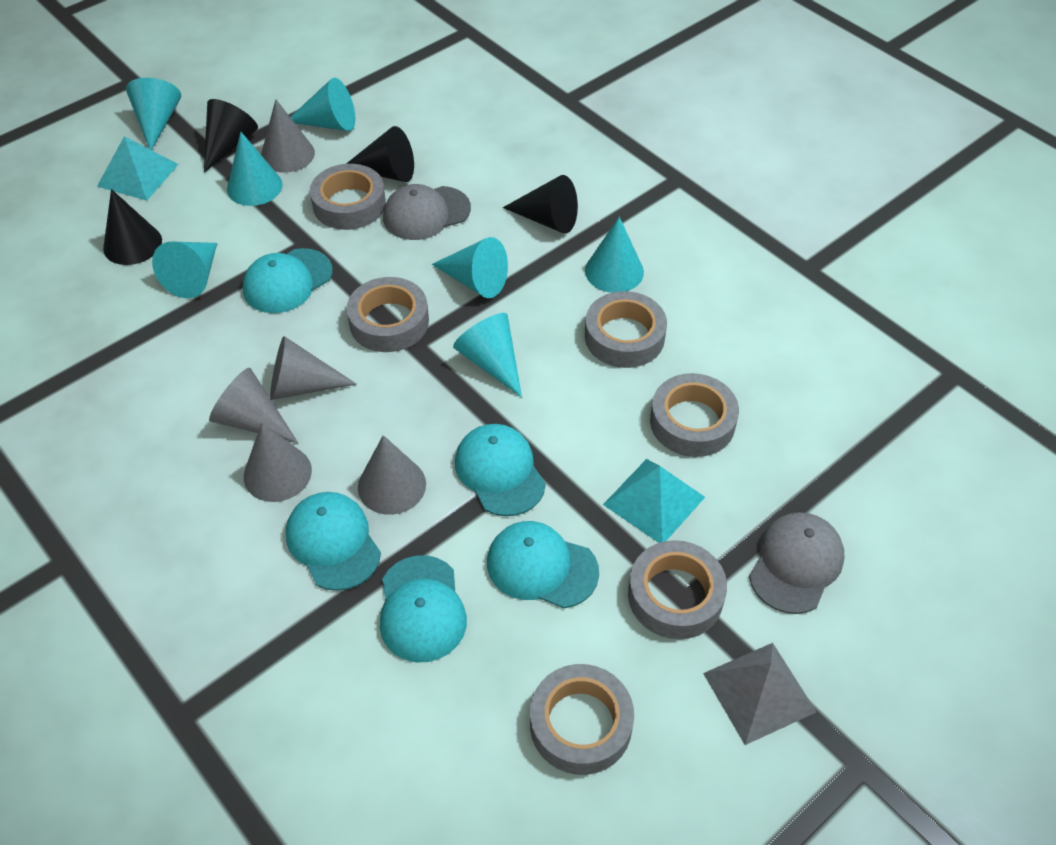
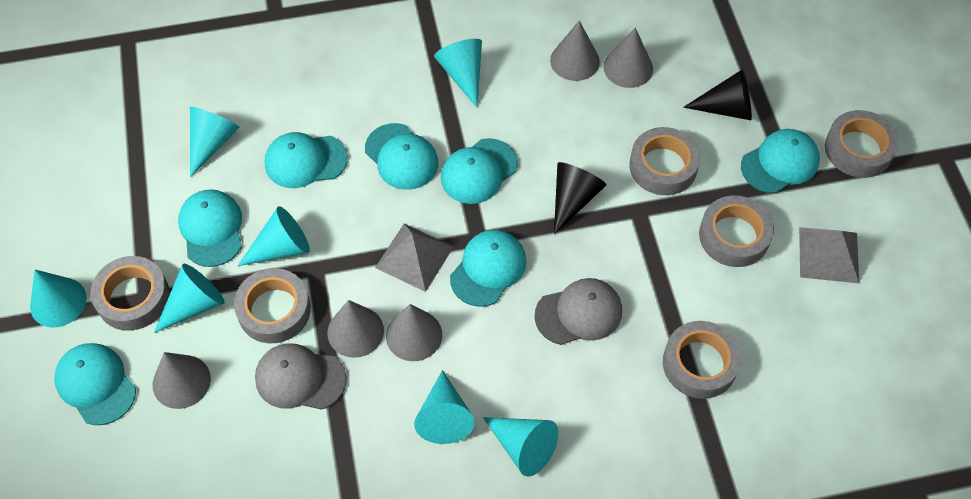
black cone: 4 -> 2
grey pyramid: 1 -> 2
turquoise cap: 5 -> 7
turquoise pyramid: 2 -> 0

